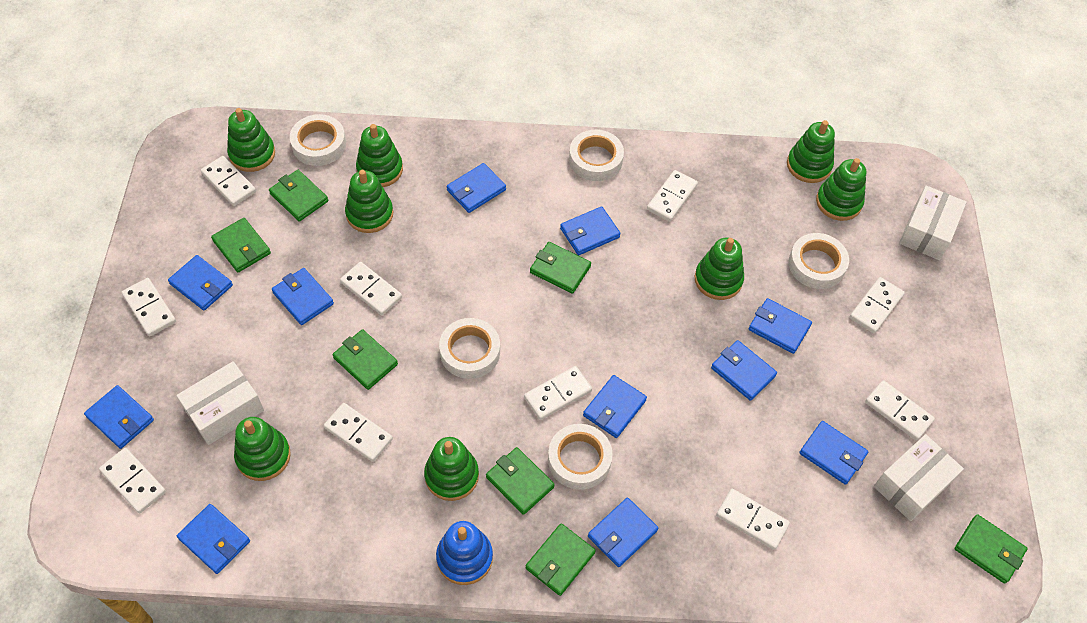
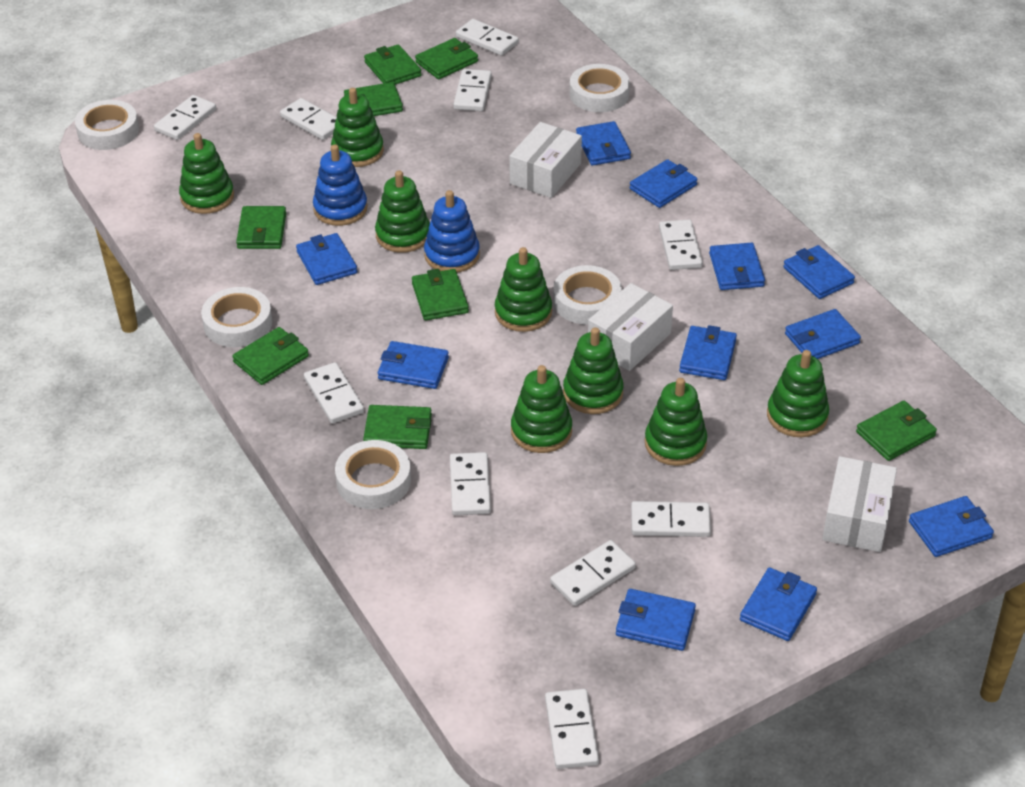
blue stacking toy: 1 -> 2
green wallet: 7 -> 8

